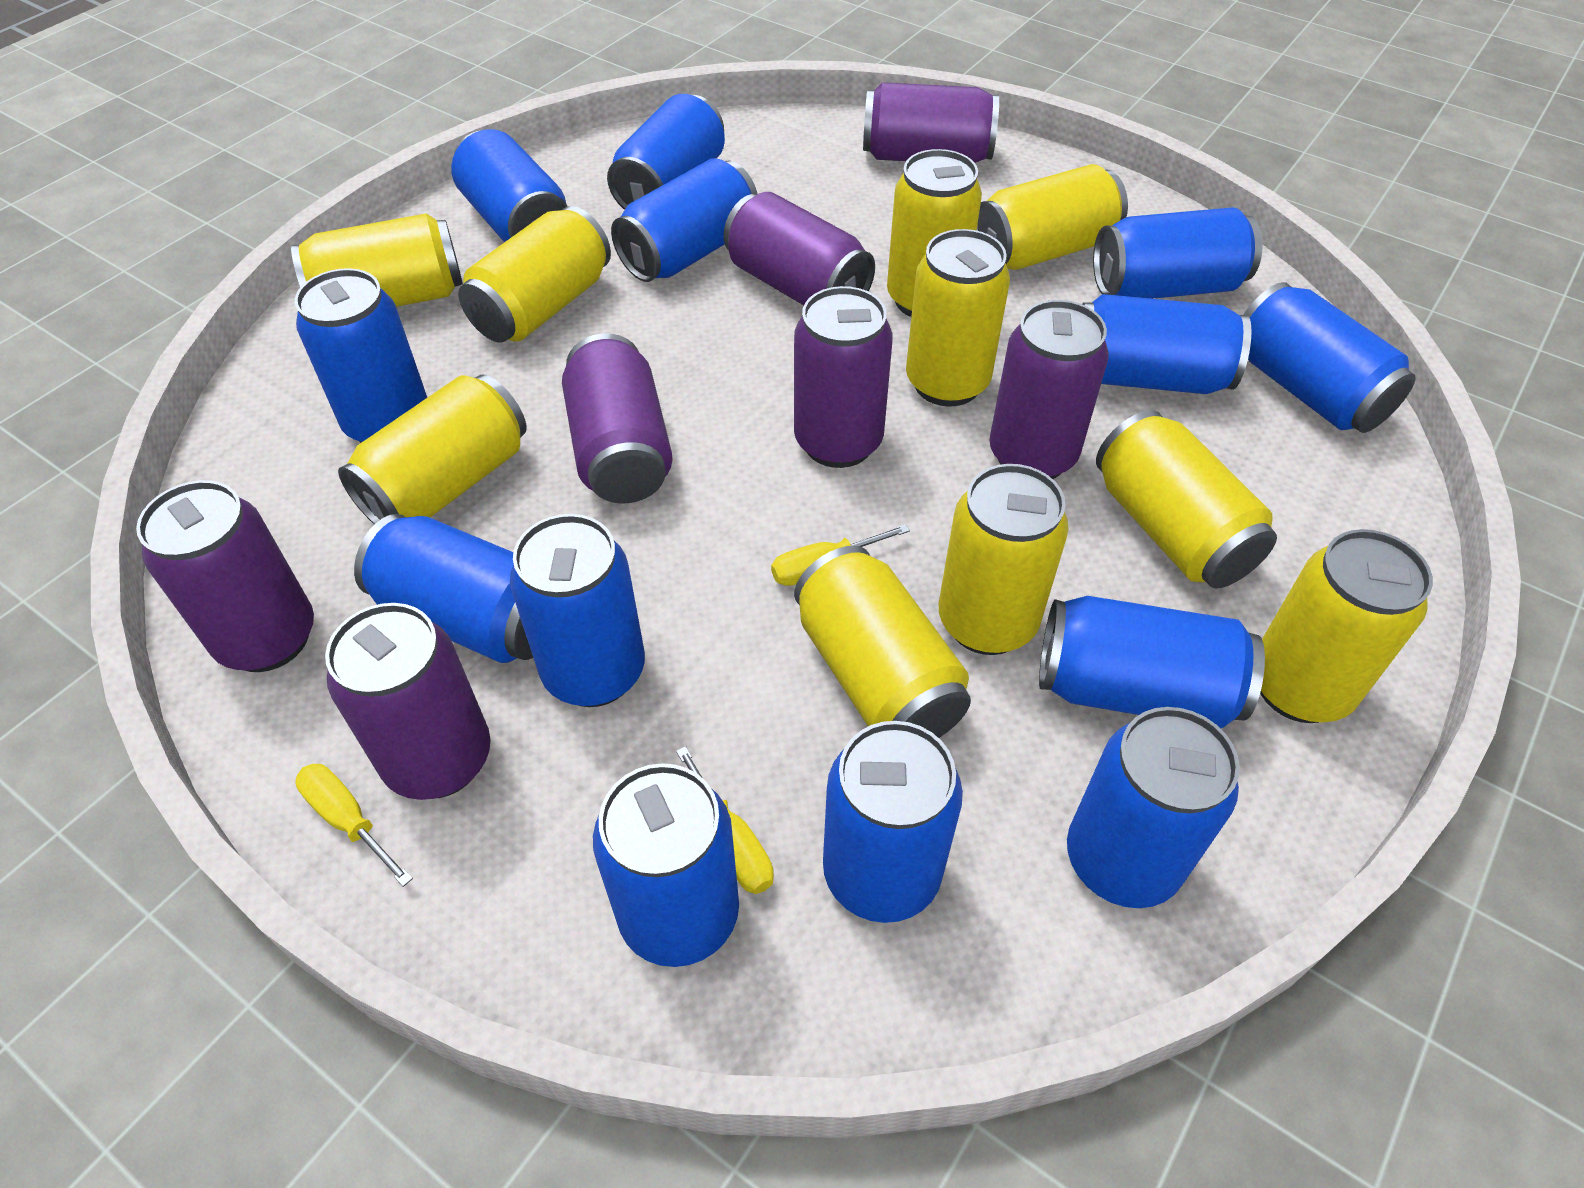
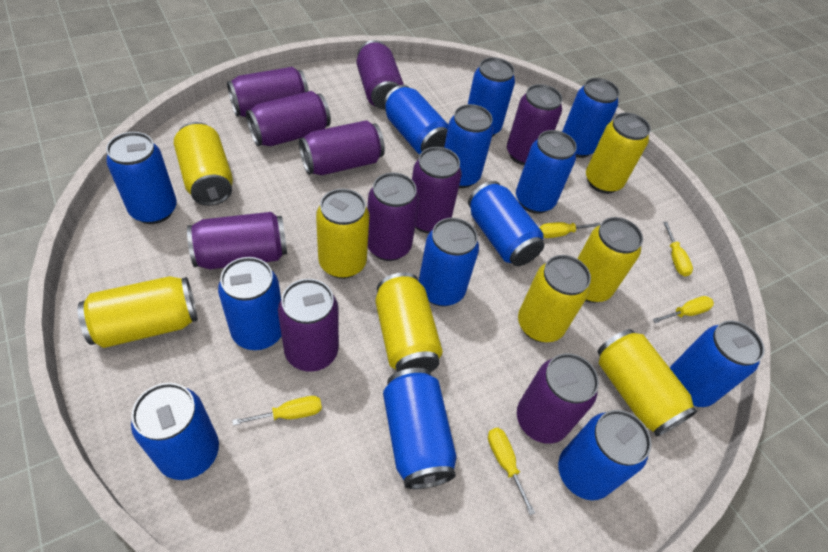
purple can: 7 -> 10
yellow can: 10 -> 8
yellow screwdriver: 3 -> 5

